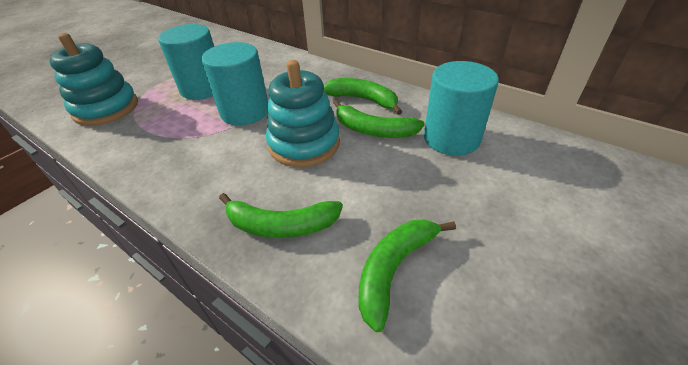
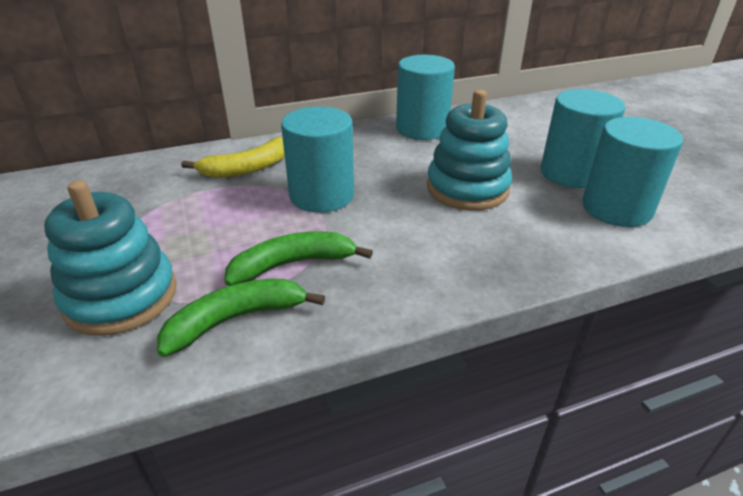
green banana: 4 -> 2
turquoise cylinder: 3 -> 4
yellow banana: 0 -> 1

